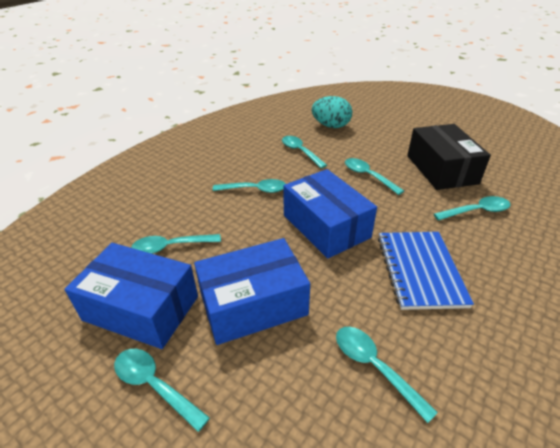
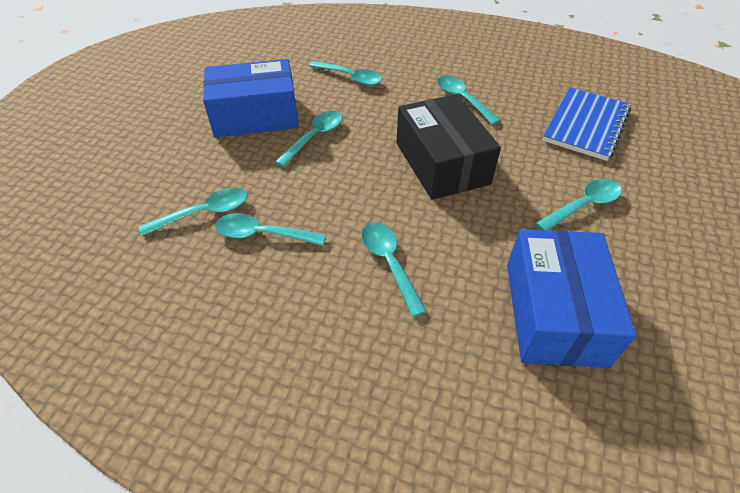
blue box: 3 -> 2
turquoise egg: 1 -> 0

